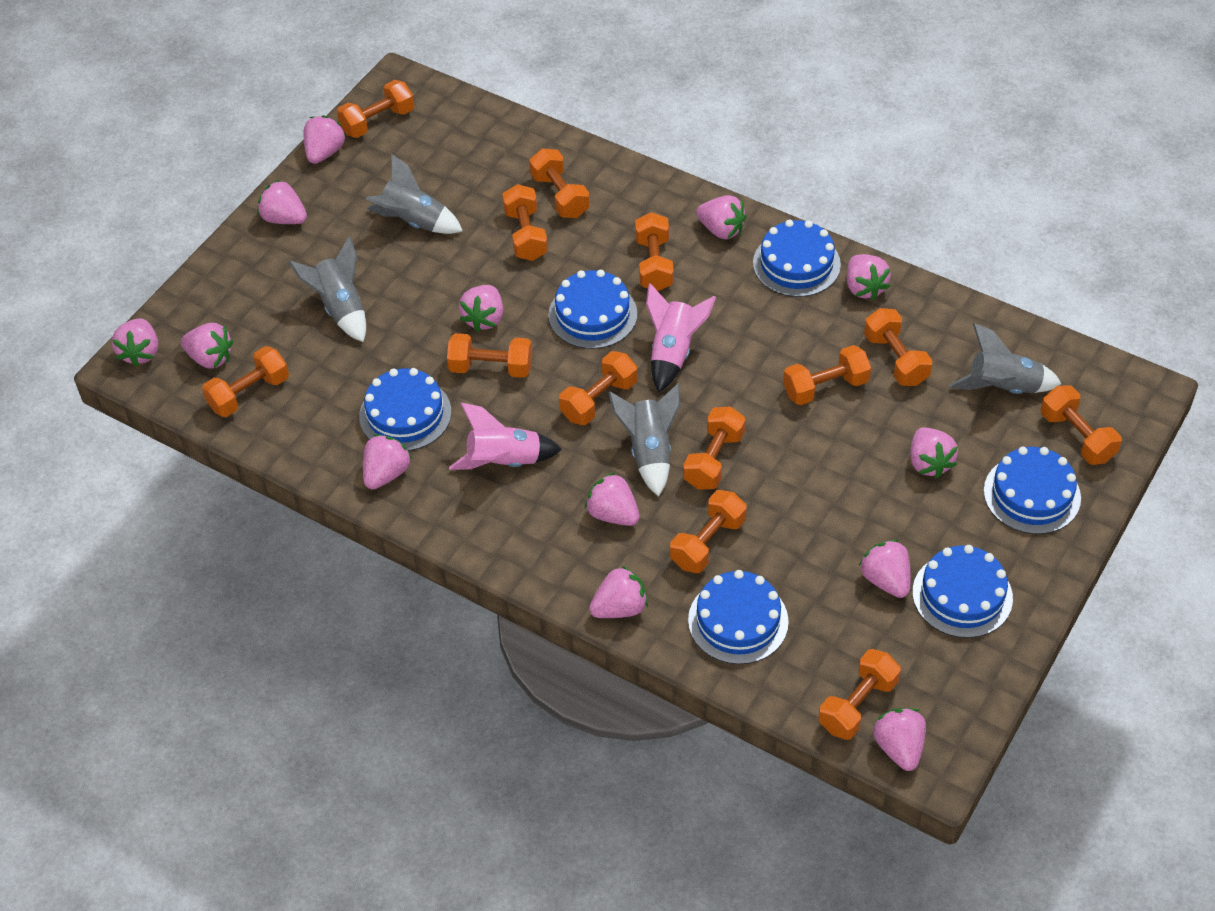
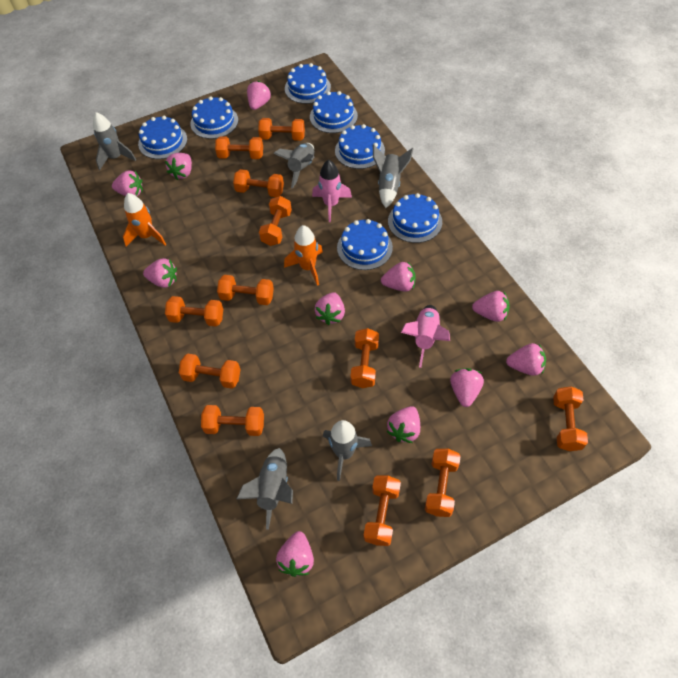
blue cake: 6 -> 7
grey rocket: 4 -> 5
orange dumbbell: 13 -> 12
orange rocket: 0 -> 2
pink strawberry: 13 -> 11

